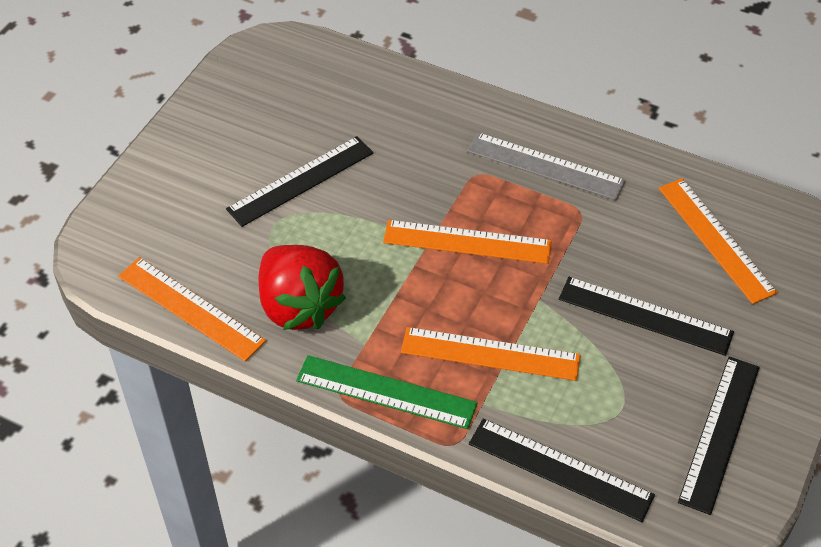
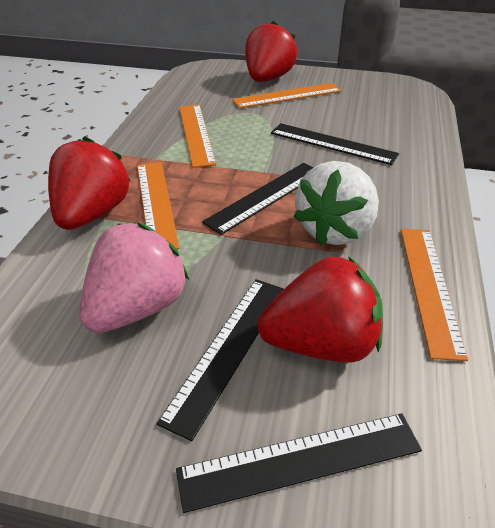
green ruler: 1 -> 0
grey ruler: 1 -> 0
pink strawberry: 0 -> 1
red strawberry: 1 -> 3
white strawberry: 0 -> 1

